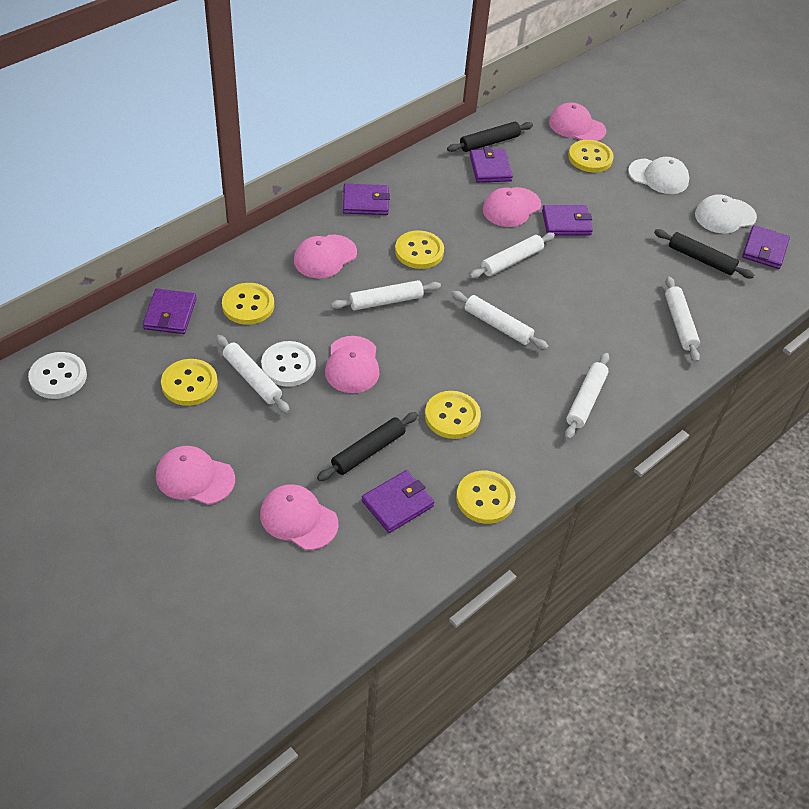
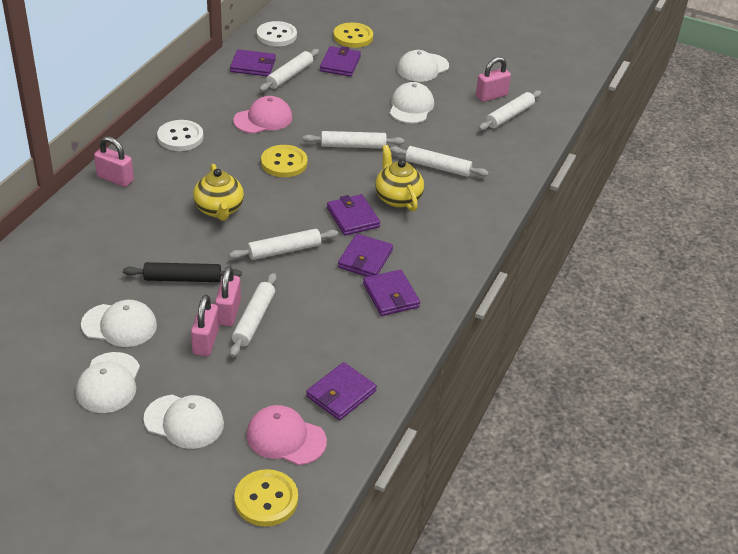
black rolling pin: 3 -> 1
pink cap: 6 -> 2
pink padlock: 0 -> 4
white cap: 2 -> 5
yellow button: 6 -> 3
yellow teapot: 0 -> 2

